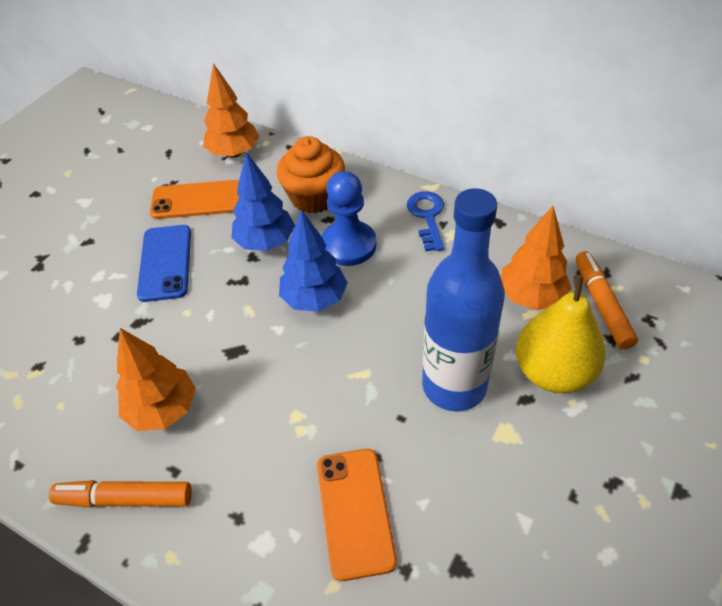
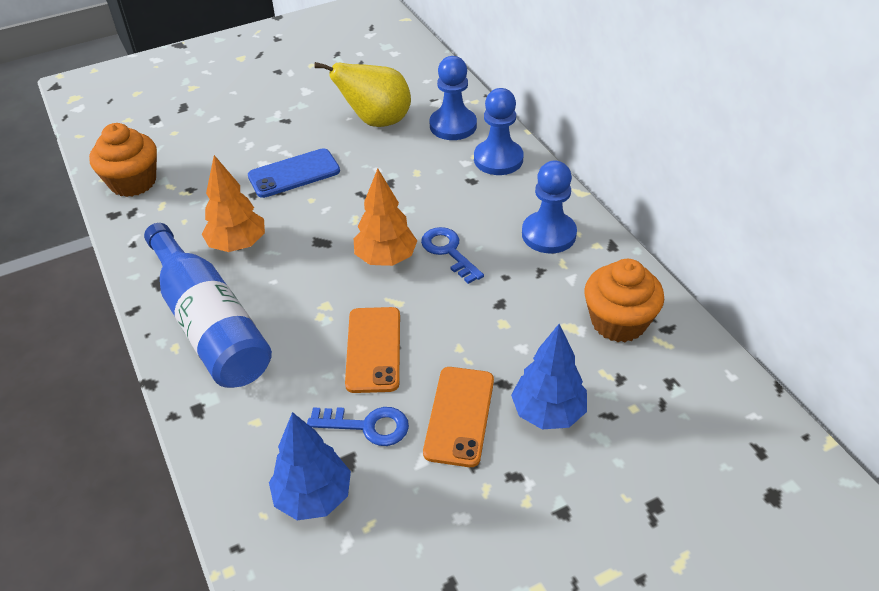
blue key: 1 -> 2
blue pawn: 1 -> 3
orange cupcake: 1 -> 2
orange marker: 2 -> 0
orange tree: 3 -> 2

